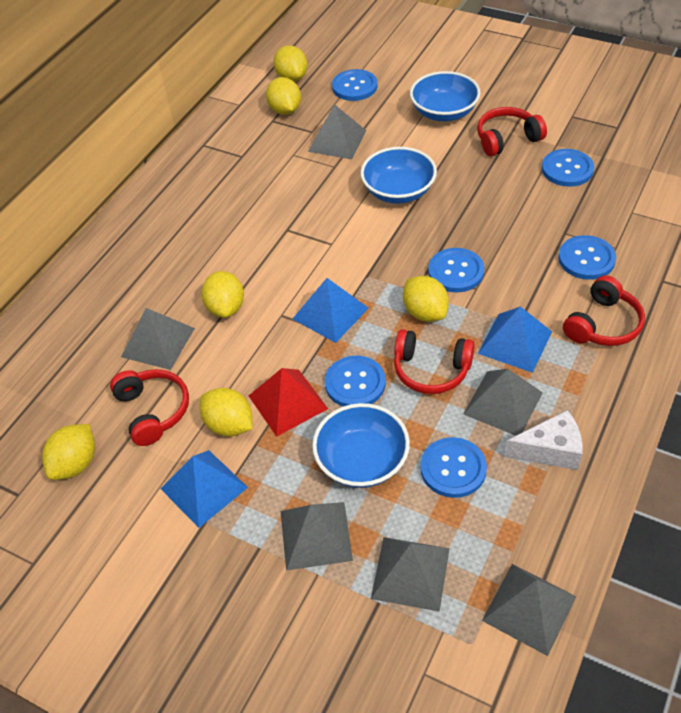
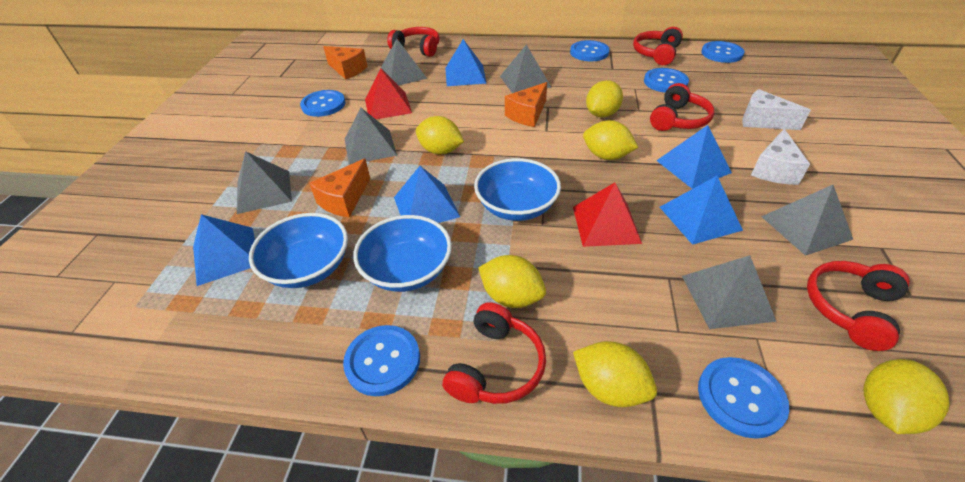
blue pyramid: 3 -> 5
orange cheese: 0 -> 3
red headphones: 4 -> 5
red pyramid: 1 -> 2
white cheese: 1 -> 2

